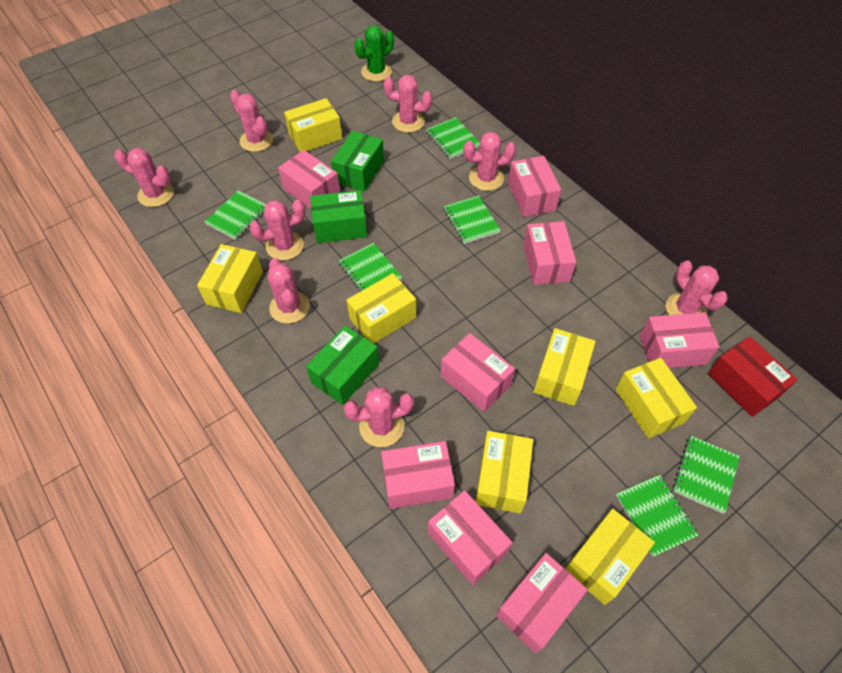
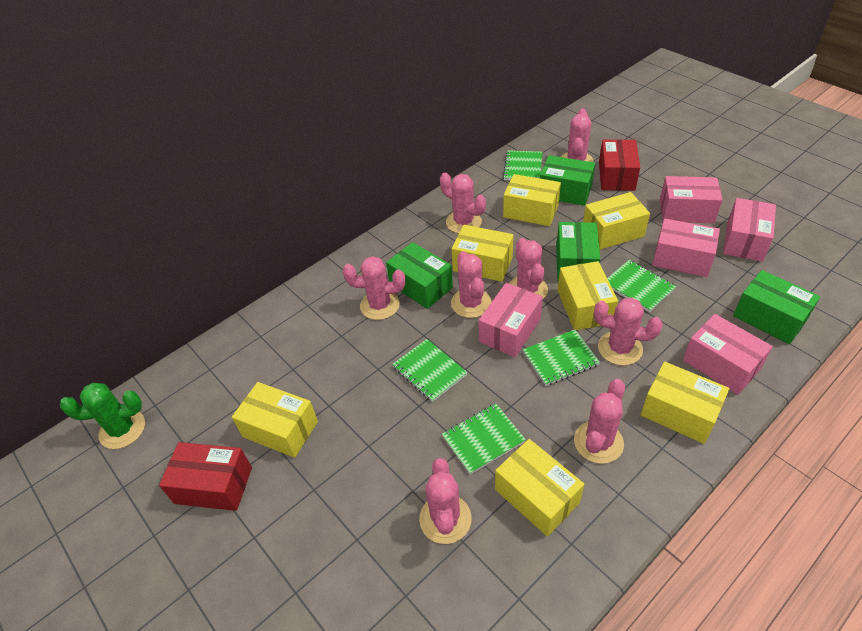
green box: 3 -> 4
green notebook: 6 -> 5
pink box: 8 -> 5
red box: 1 -> 2

